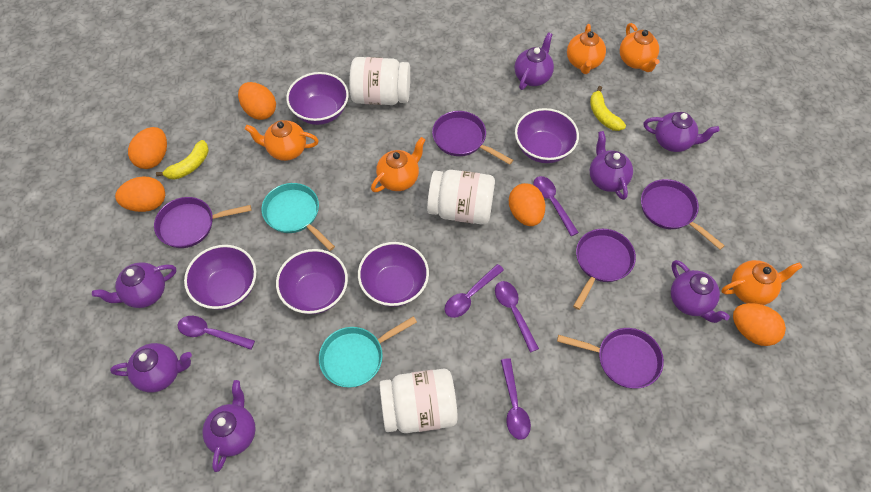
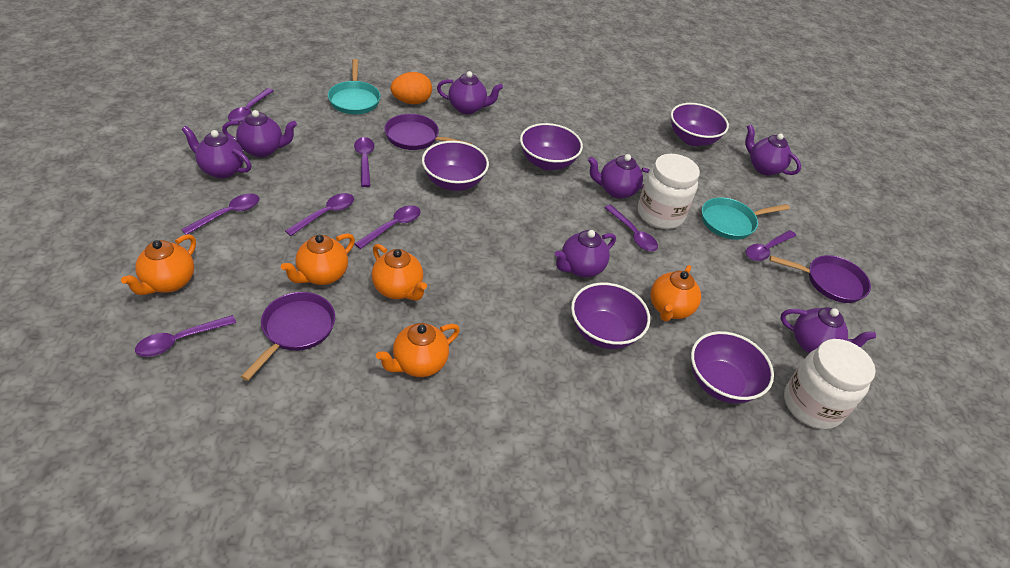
orange egg: 5 -> 1
purple pan: 5 -> 3
purple spoon: 5 -> 8
white jar: 3 -> 2
yellow banana: 2 -> 0

